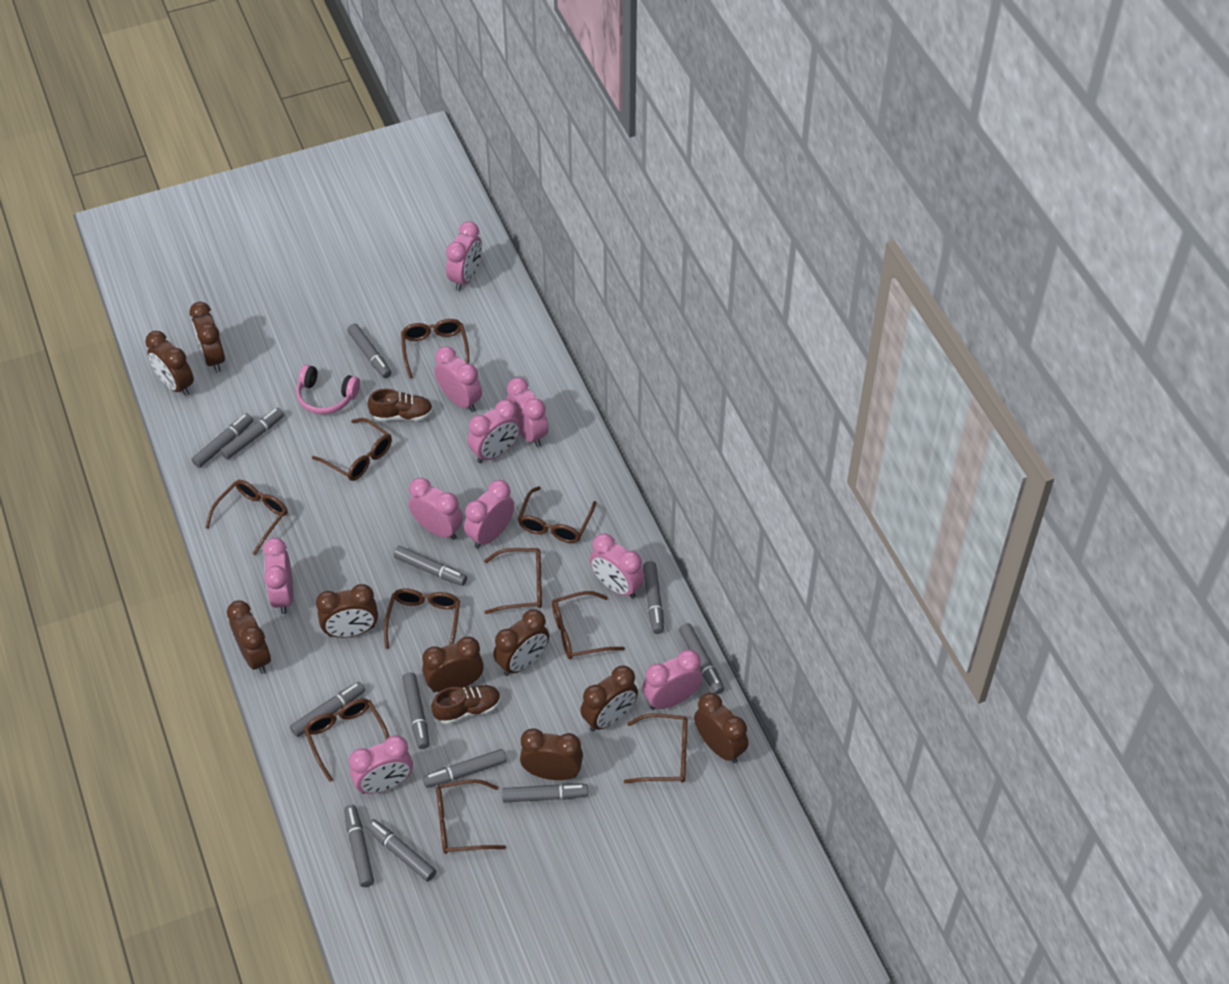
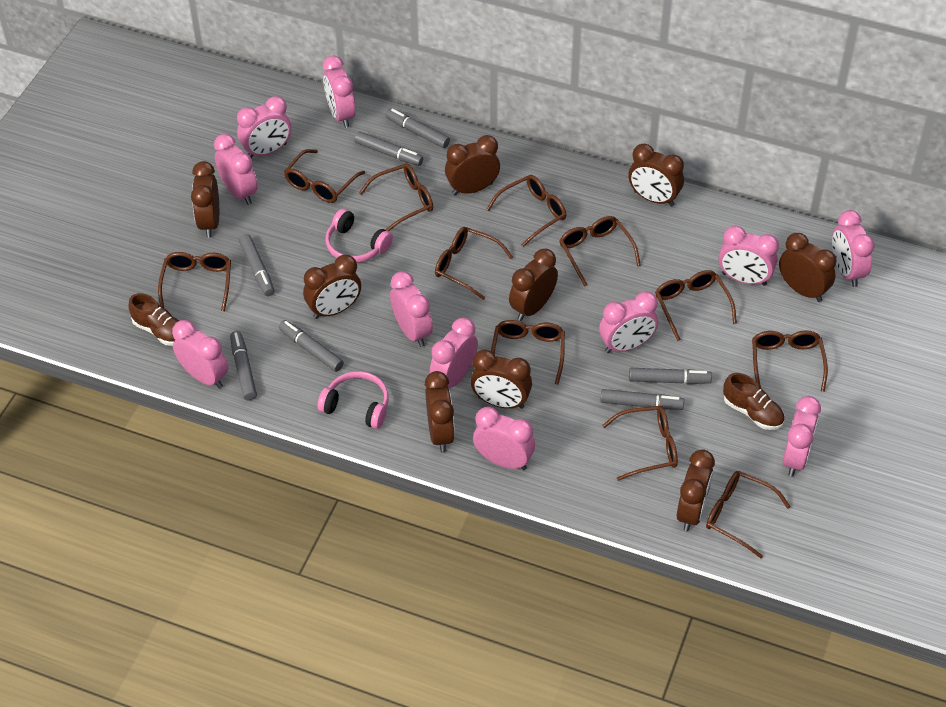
brown glasses: 10 -> 11
grey marker: 12 -> 7
pink clock: 10 -> 11
pink headphones: 1 -> 2

